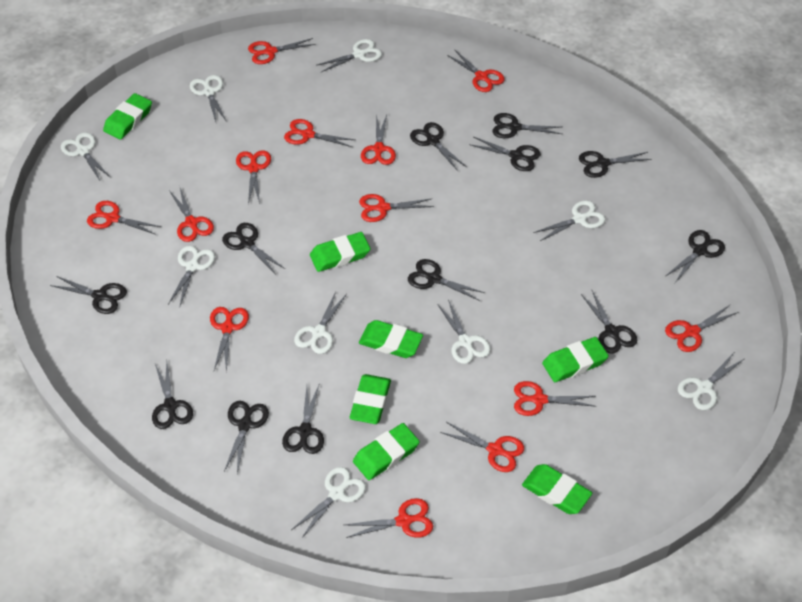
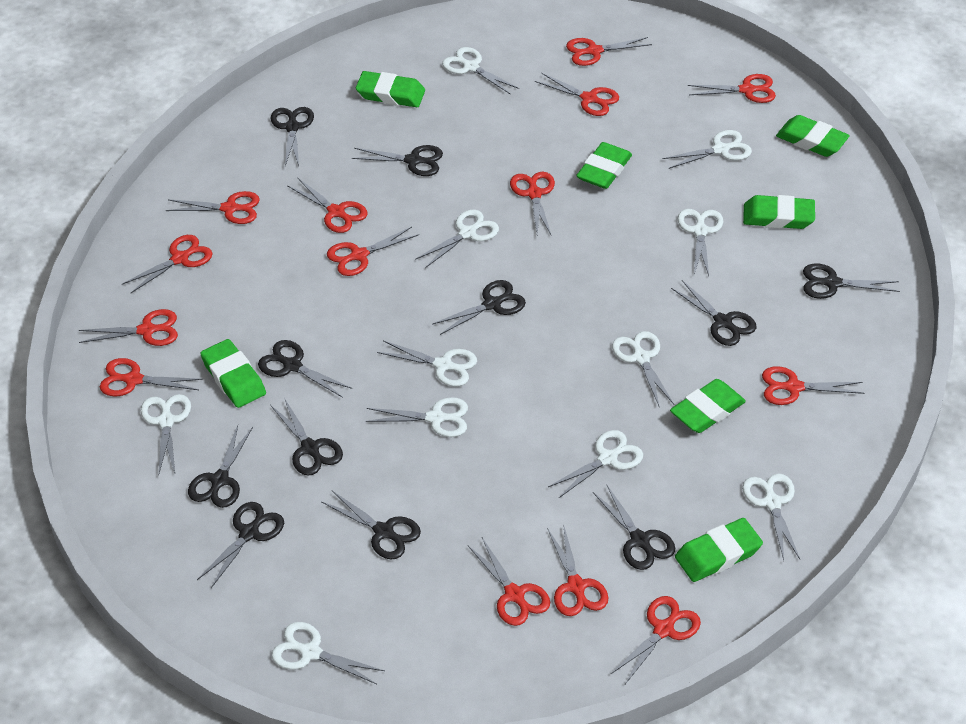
black scissors: 12 -> 11
red scissors: 13 -> 14
white scissors: 9 -> 11

